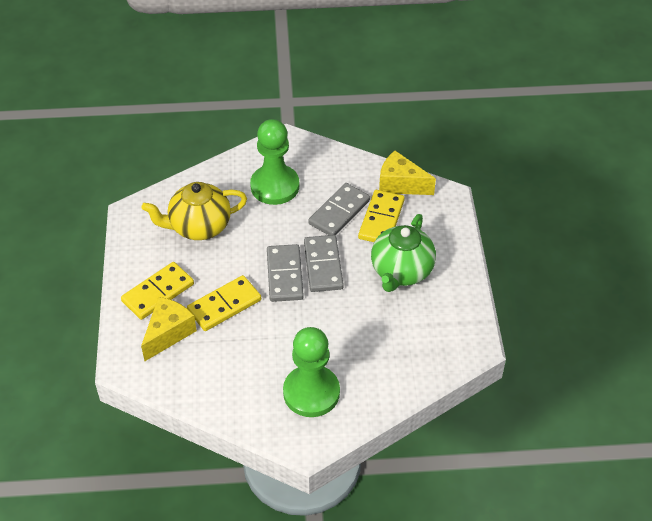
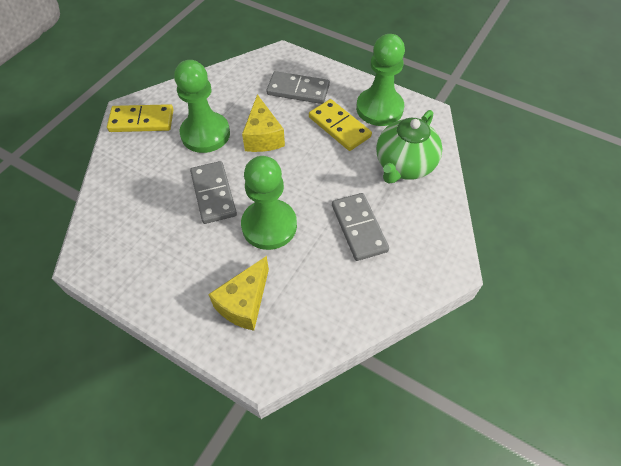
green pawn: 2 -> 3
yellow domino: 3 -> 2
yellow teapot: 1 -> 0

